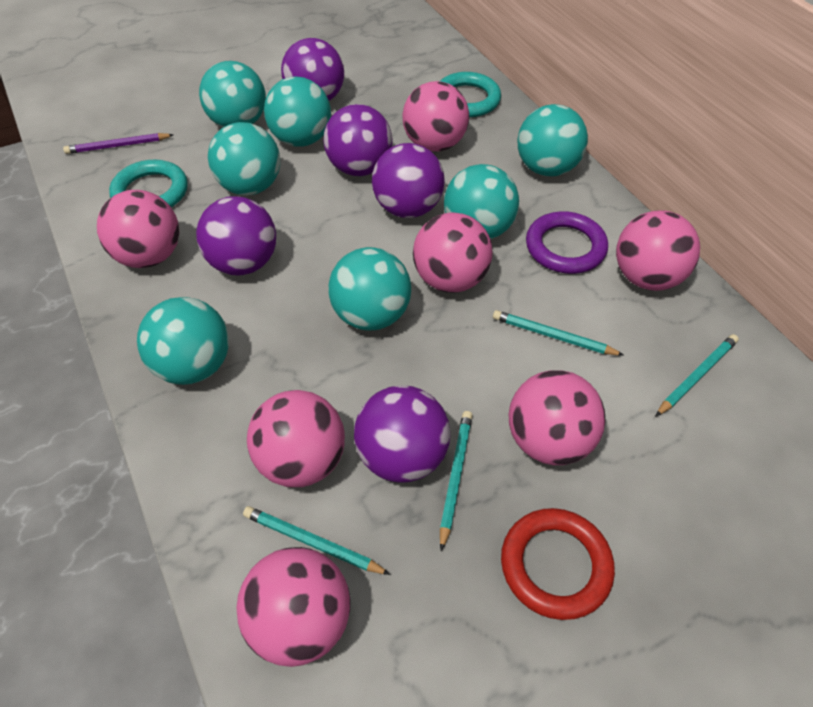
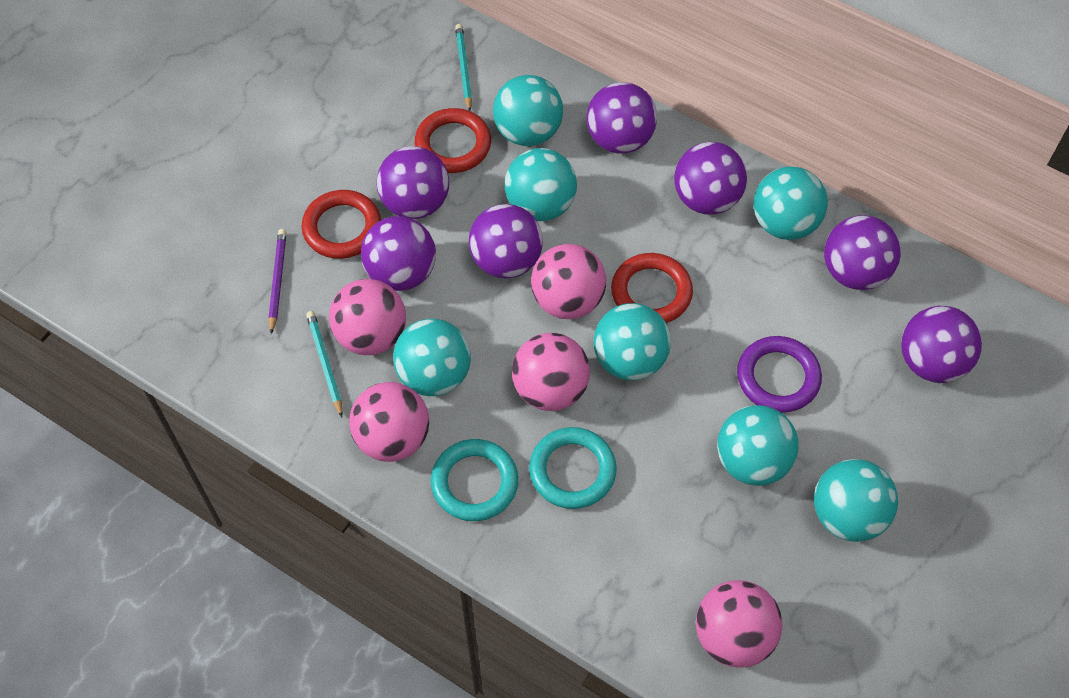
pink ball: 7 -> 5
purple ball: 5 -> 7
red ring: 1 -> 3
turquoise pencil: 4 -> 2

